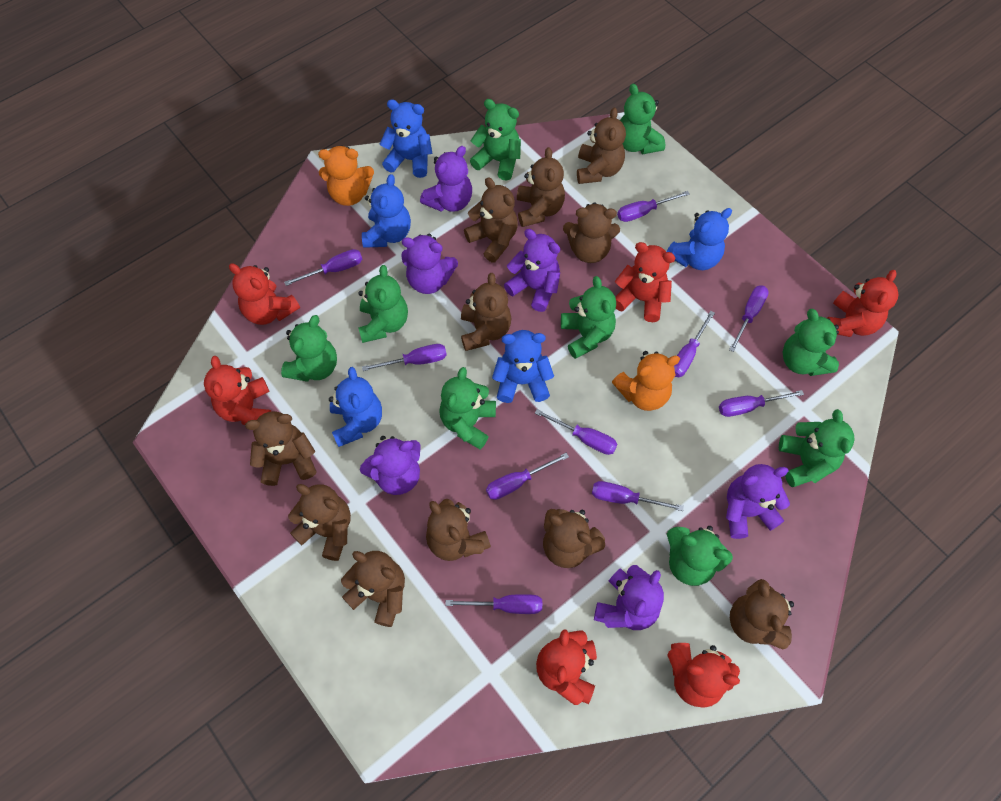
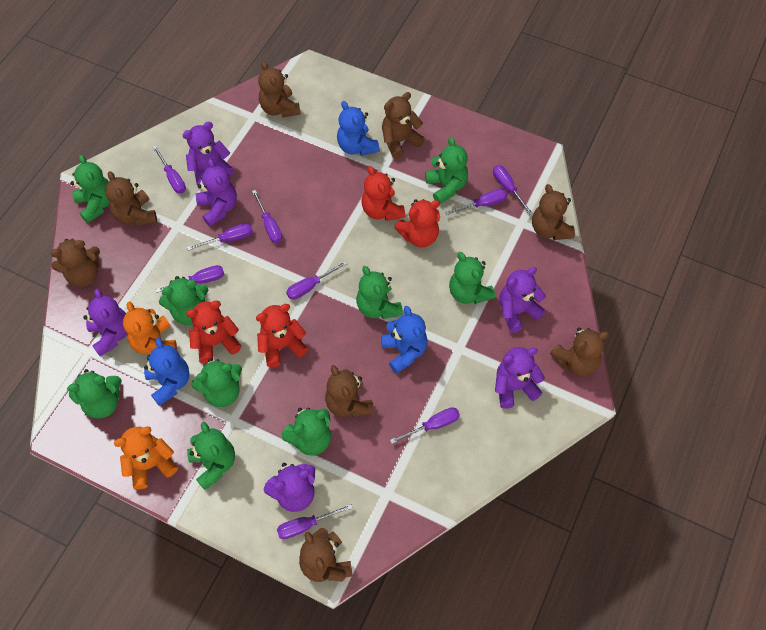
blue teddy bear: 5 -> 3
brown teddy bear: 11 -> 8
purple screwdriver: 10 -> 9
red teddy bear: 6 -> 4

